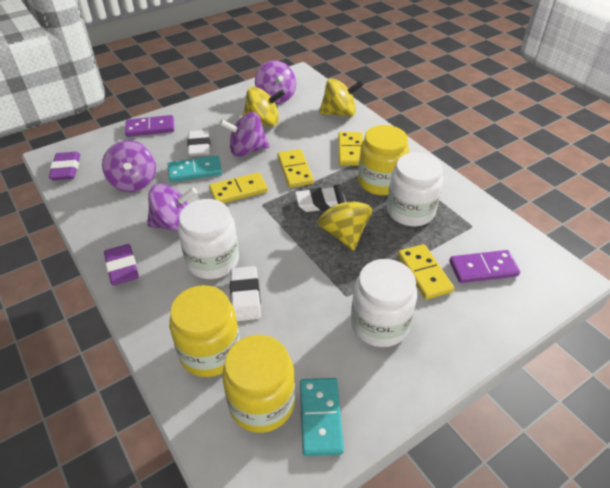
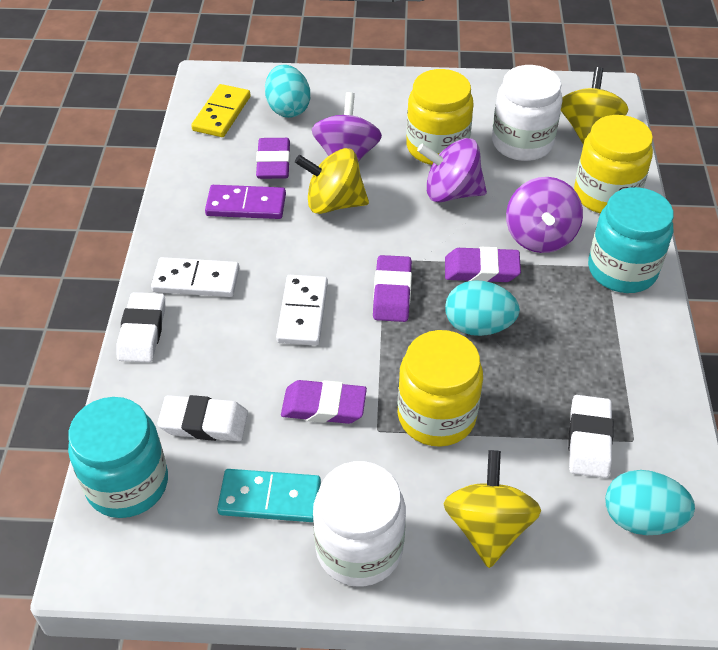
purple domino: 2 -> 1
purple eraser: 2 -> 4
purple spinning top: 4 -> 3
turquoise domino: 2 -> 1
turquoise egg: 0 -> 3
turquoise jar: 0 -> 2
white domino: 0 -> 2
white jar: 3 -> 2
yellow domino: 4 -> 1

